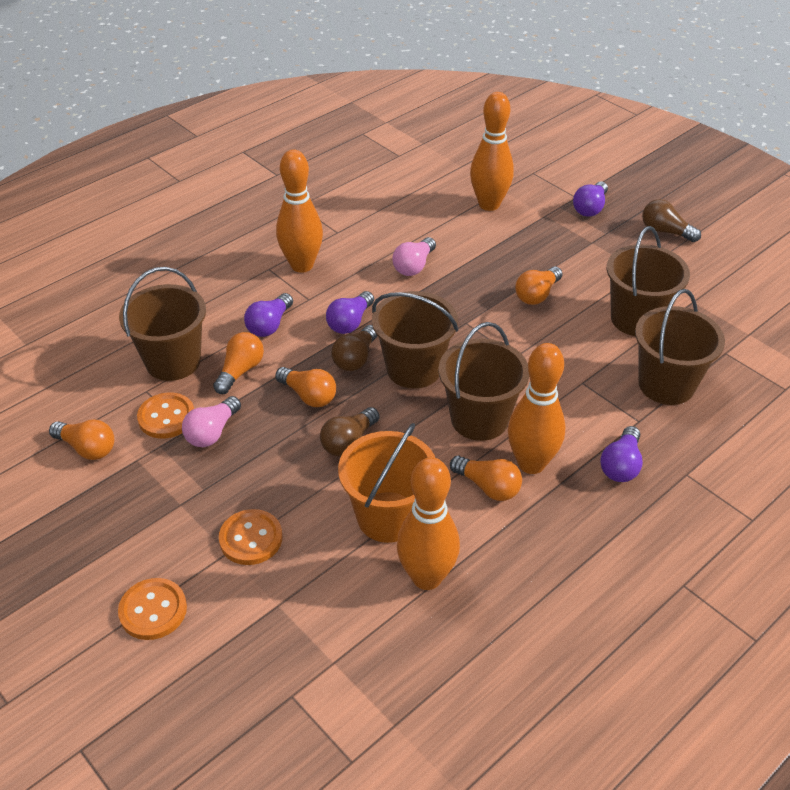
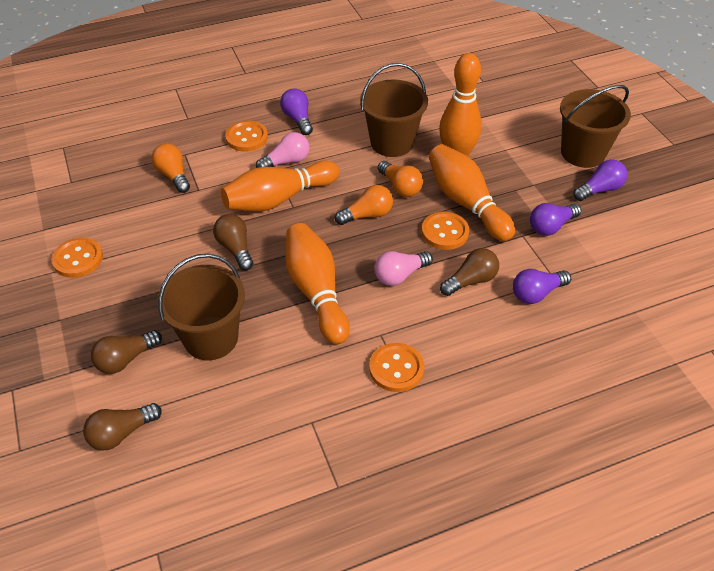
brown bucket: 5 -> 3
brown light bulb: 3 -> 4
orange bucket: 1 -> 0
orange button: 3 -> 4
orange light bulb: 5 -> 3

